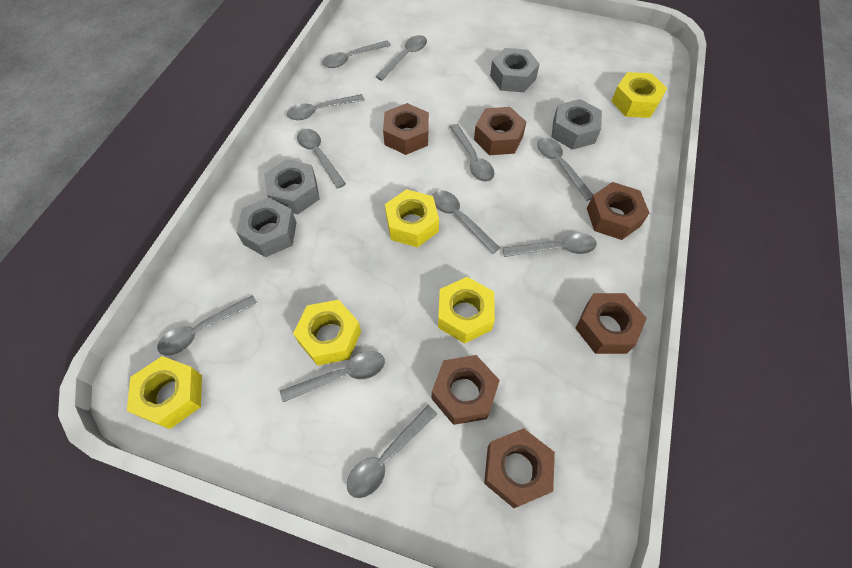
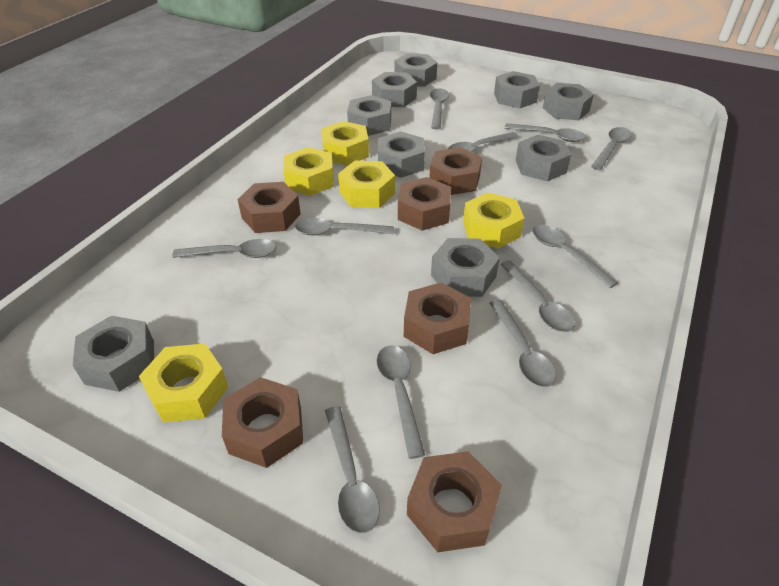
grey nut: 4 -> 9

